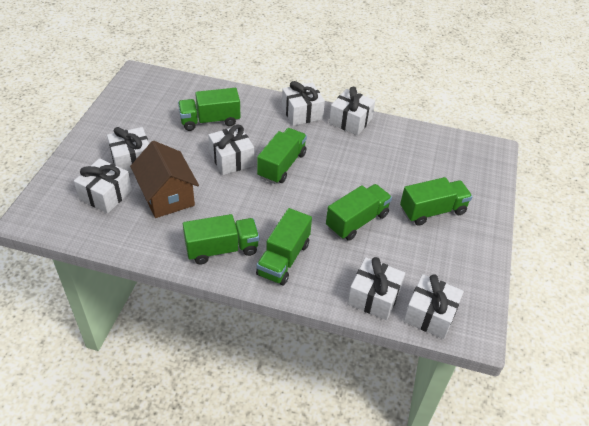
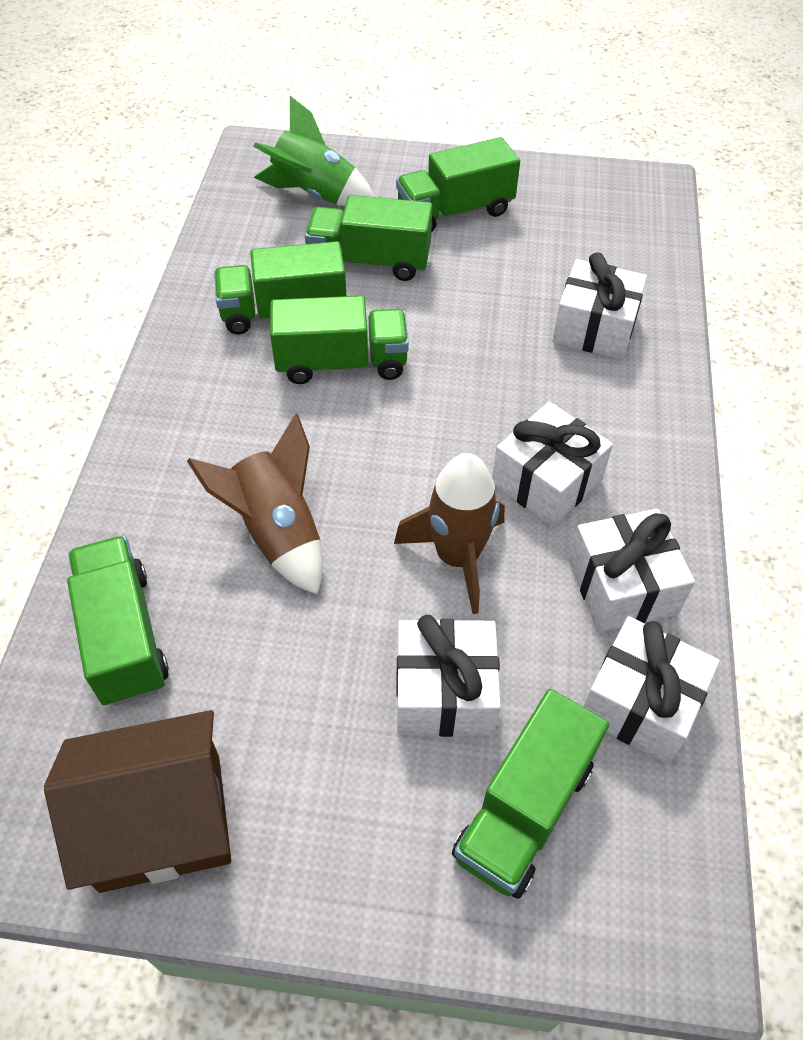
brown rocket: 0 -> 2
green rocket: 0 -> 1
white gift: 7 -> 5

